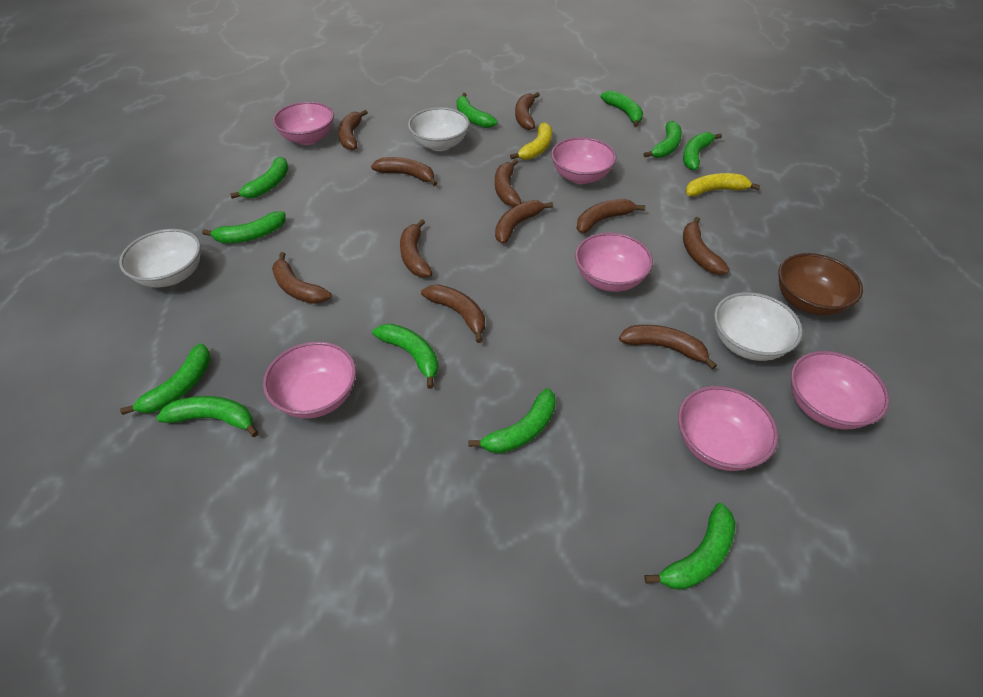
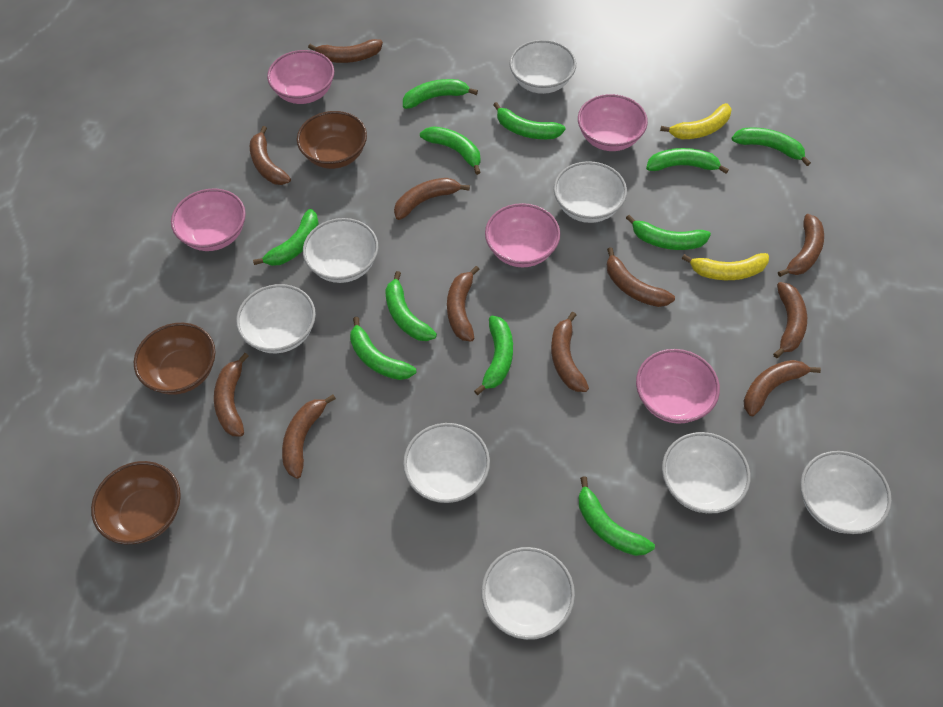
brown bowl: 1 -> 3
pink bowl: 6 -> 5
white bowl: 3 -> 8

